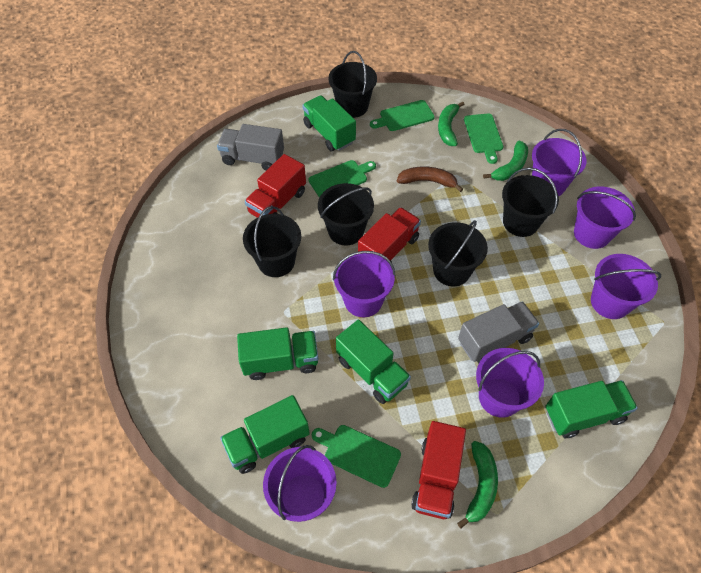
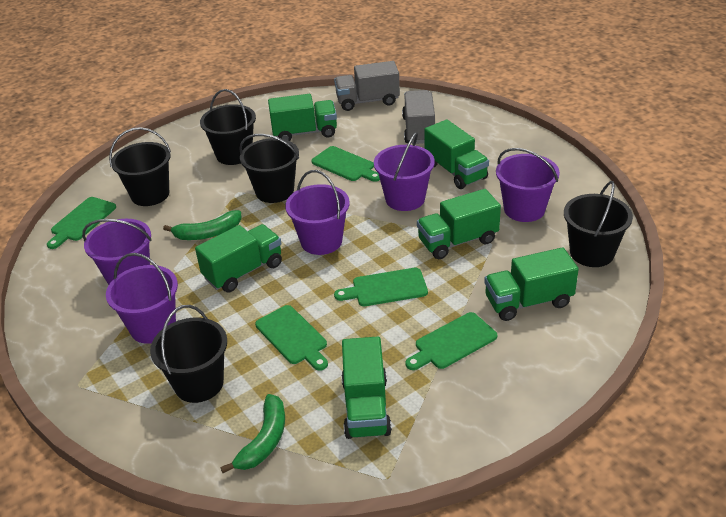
brown banana: 1 -> 0
green banana: 3 -> 2
green cutting board: 4 -> 5
green truck: 5 -> 6
purple bucket: 6 -> 5
red truck: 3 -> 0

